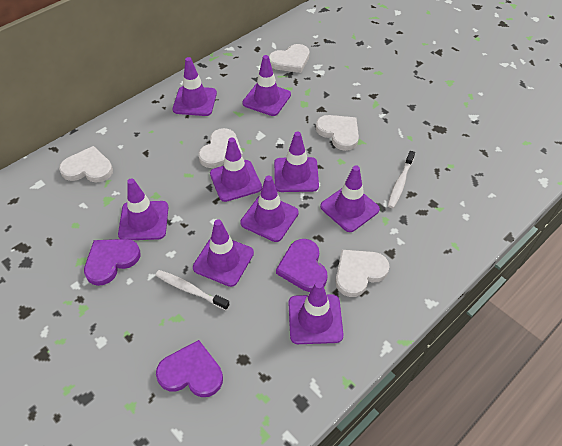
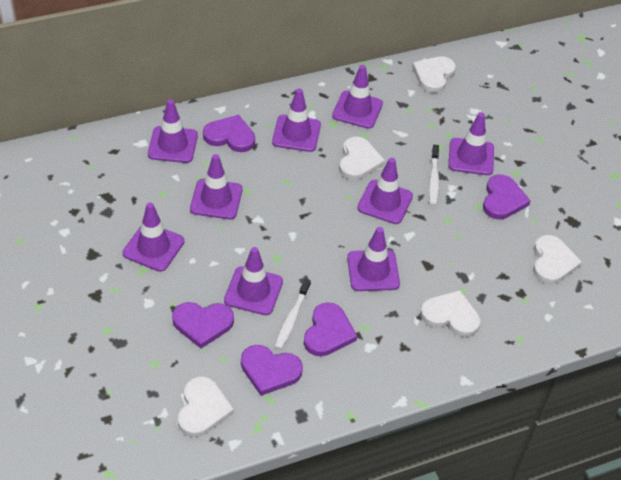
purple heart: 3 -> 5

